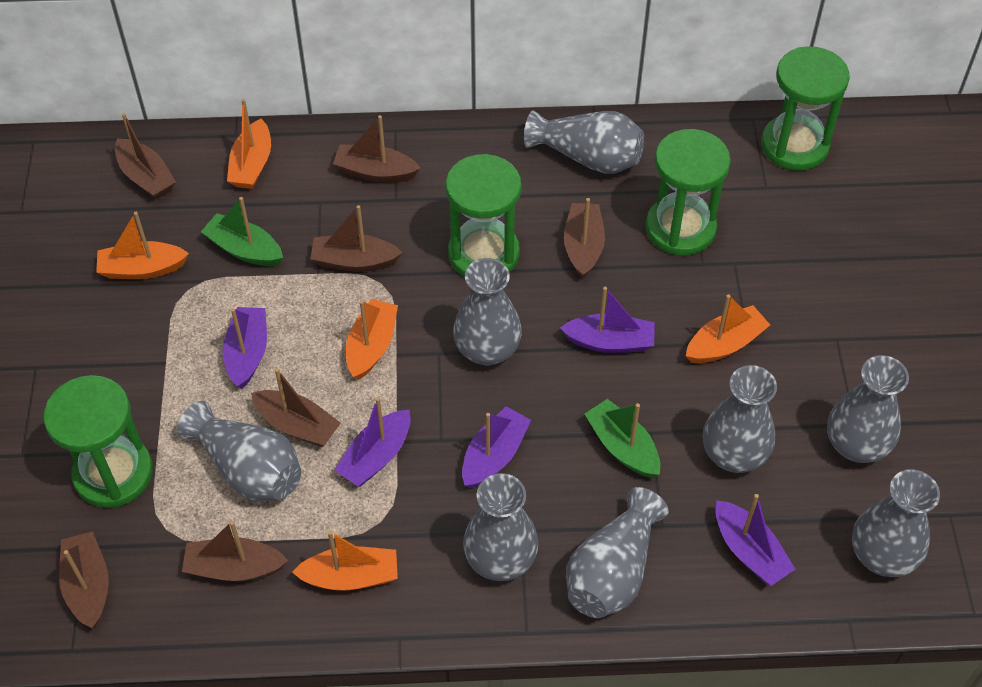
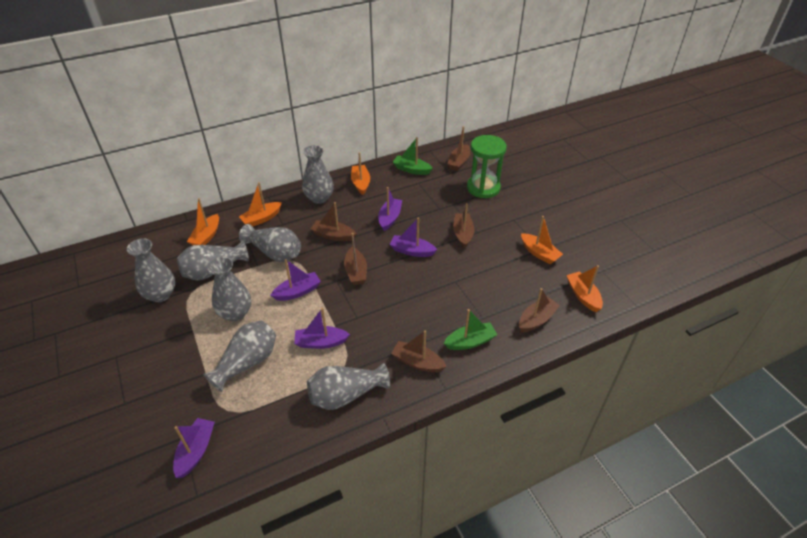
brown boat: 7 -> 6
green hourglass: 4 -> 1
grey vase: 8 -> 7

